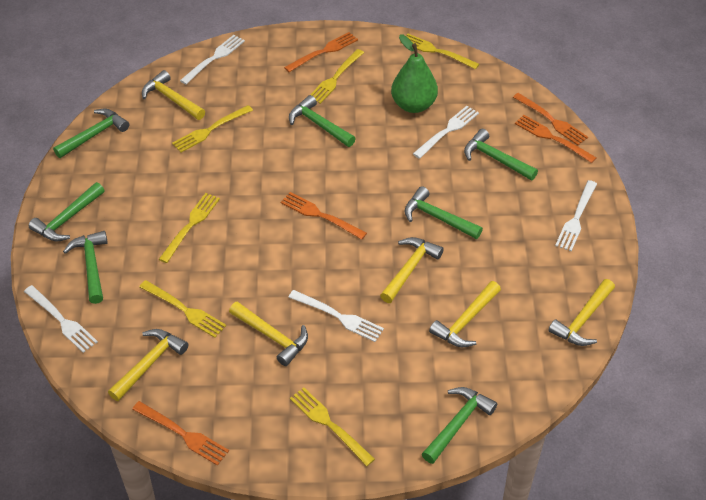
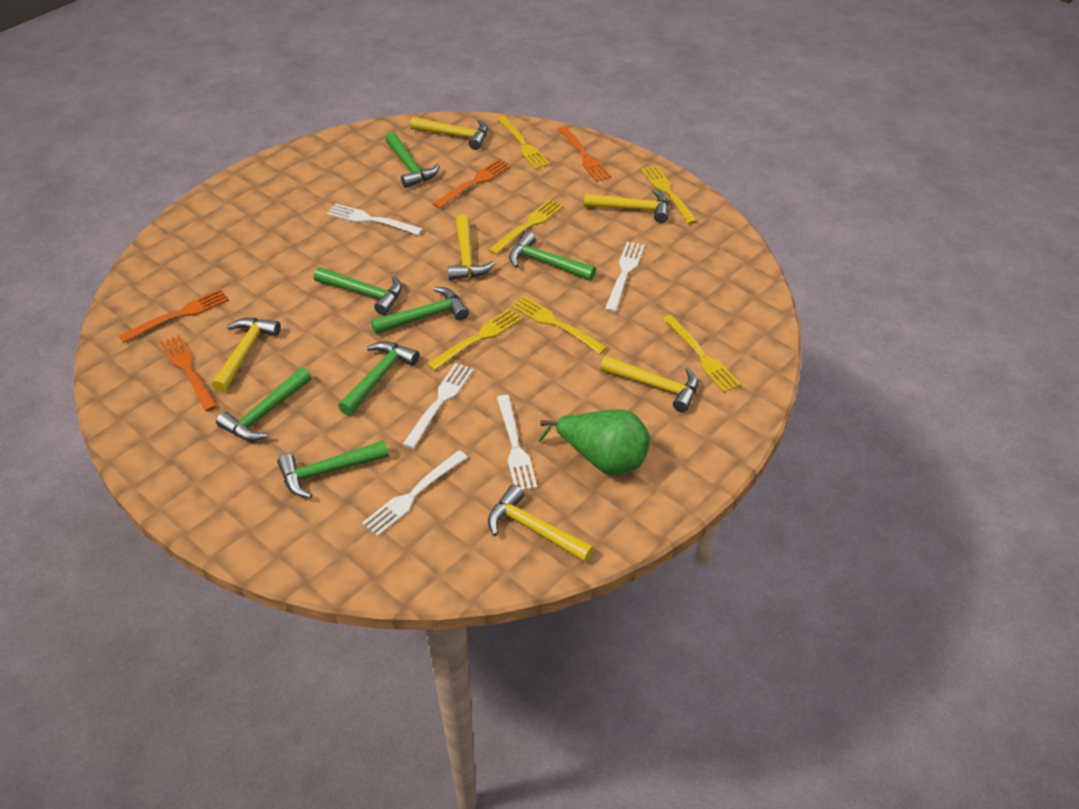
orange fork: 5 -> 4

